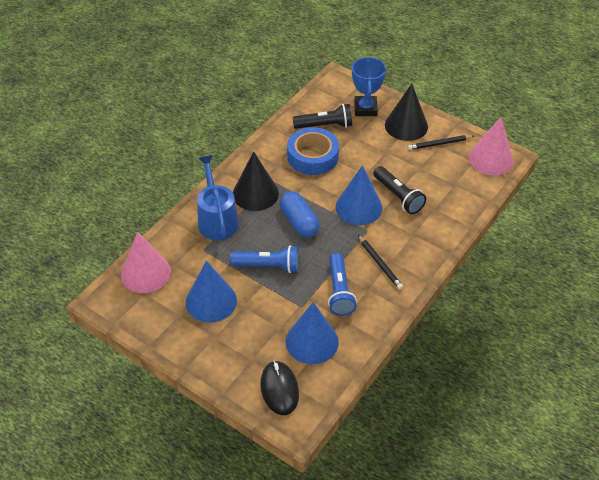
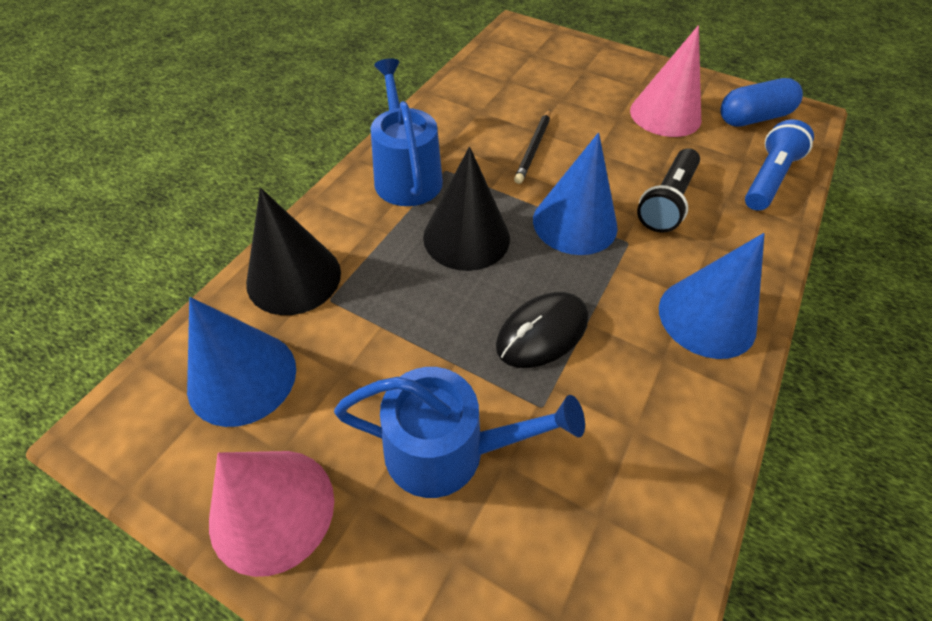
black flashlight: 2 -> 1
black pencil: 2 -> 1
blue flashlight: 2 -> 1
blue tape: 1 -> 0
blue trophy: 1 -> 0
blue watering can: 1 -> 2

